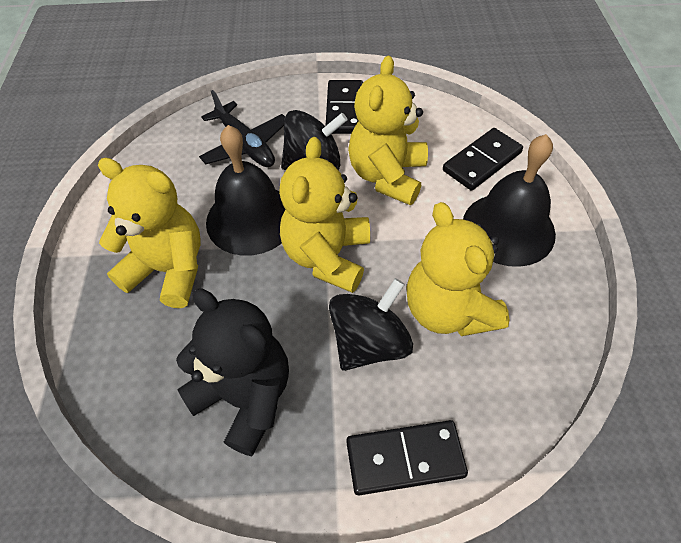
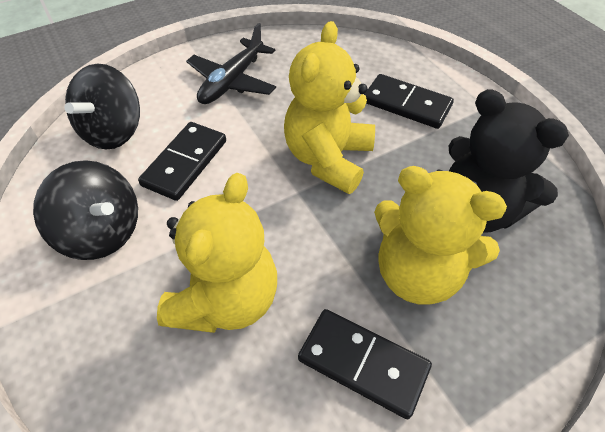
black bell: 2 -> 0
yellow teddy bear: 4 -> 3

